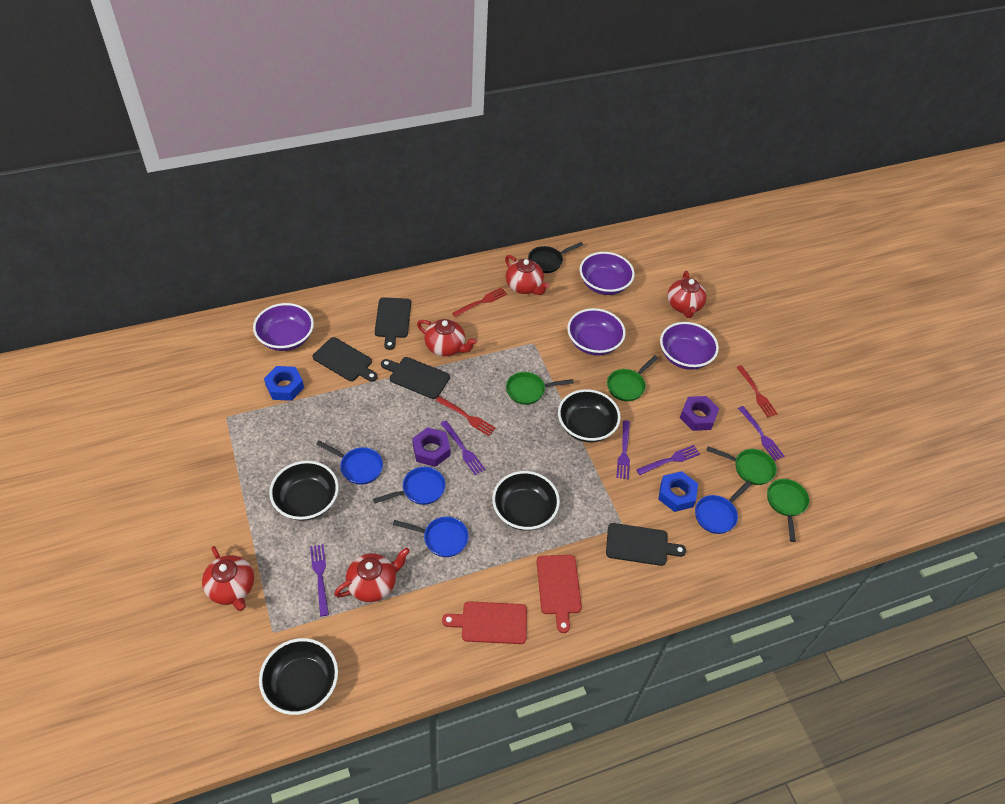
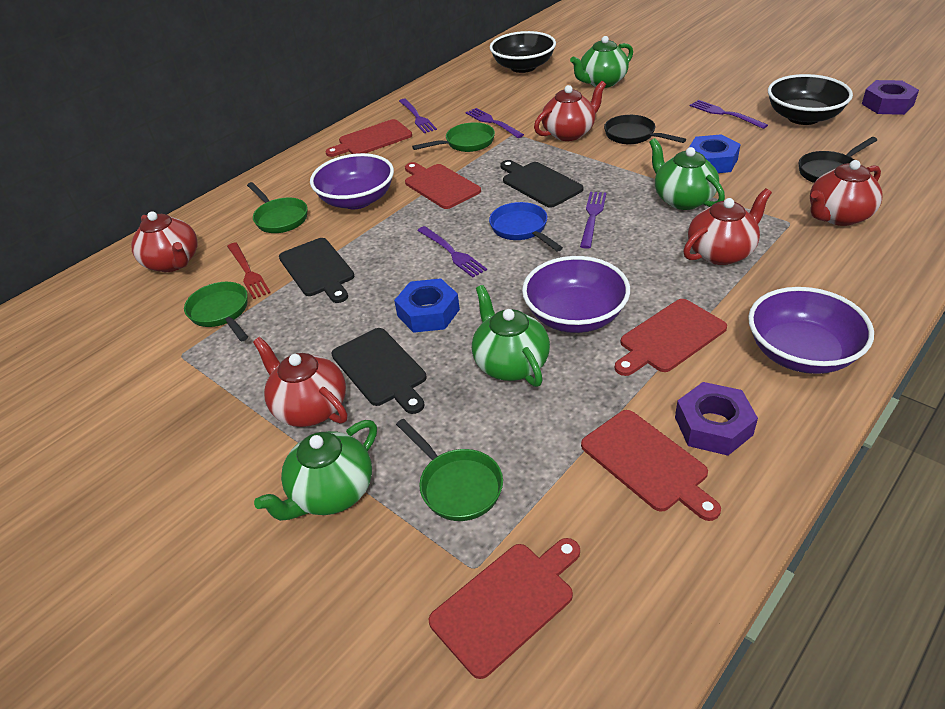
black bowl: 4 -> 2
black cutting board: 4 -> 3
black pan: 1 -> 2
blue pan: 4 -> 1
green teapot: 0 -> 4
purple bowl: 4 -> 3
red cutting board: 2 -> 5
red fork: 3 -> 1

